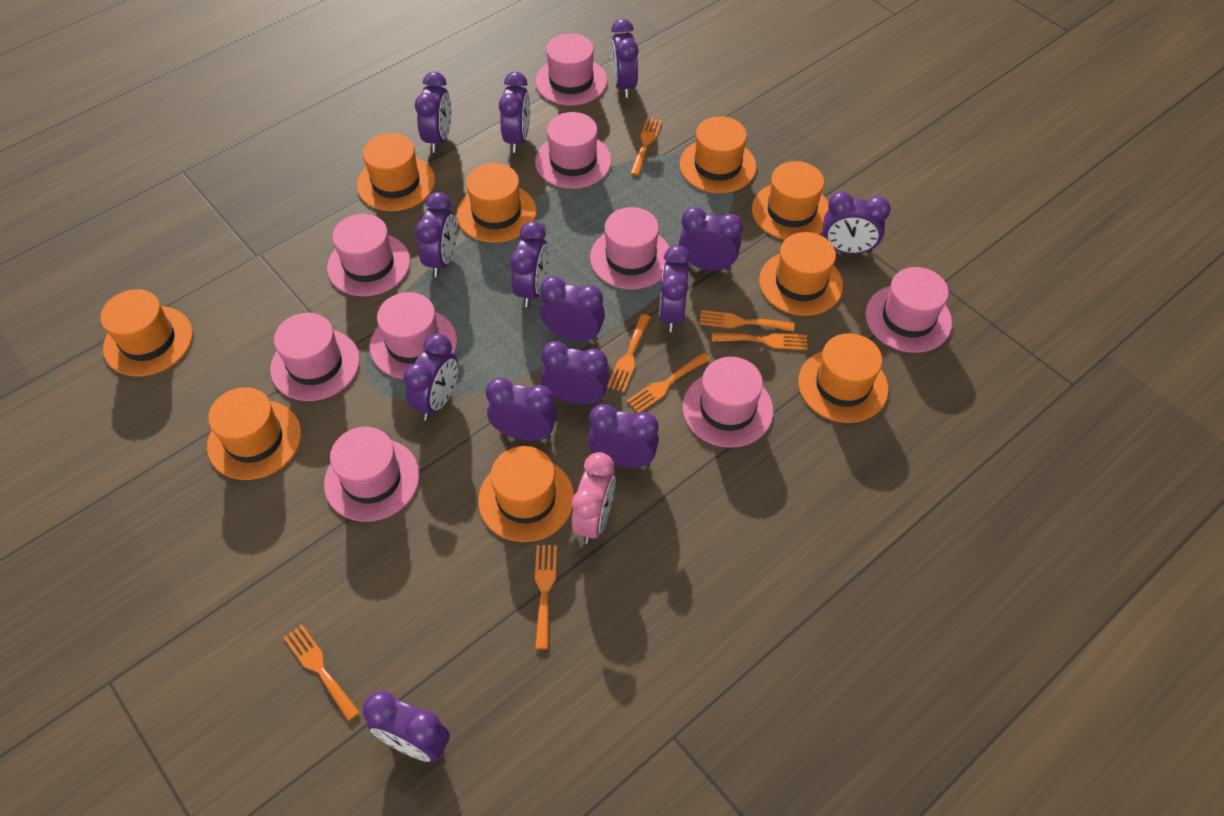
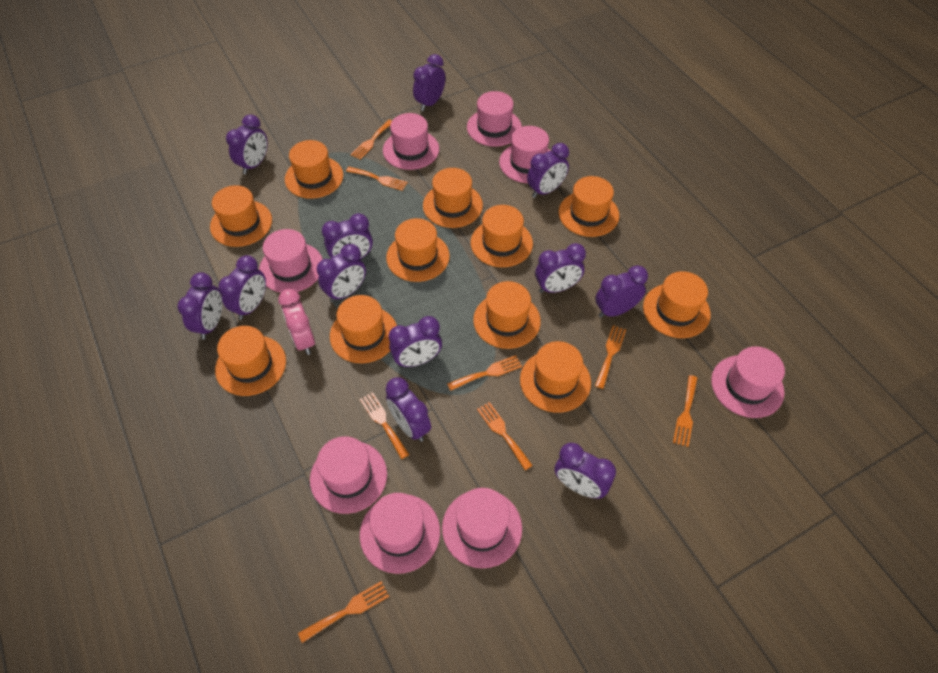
orange fork: 7 -> 8
orange hat: 9 -> 11
pink hat: 9 -> 8
purple clock: 14 -> 12

